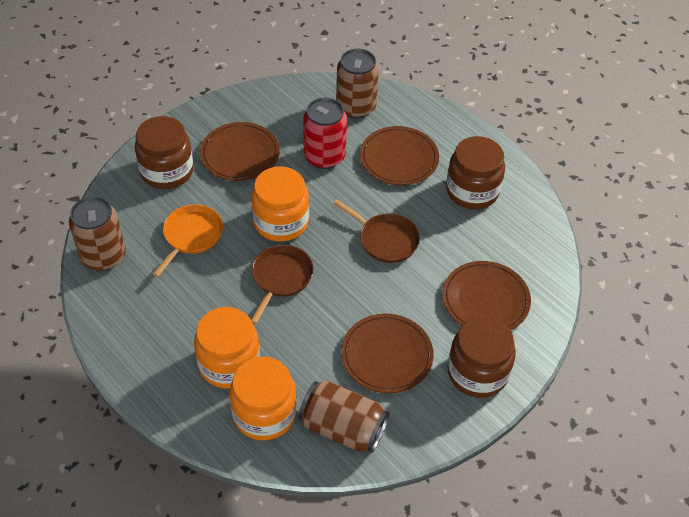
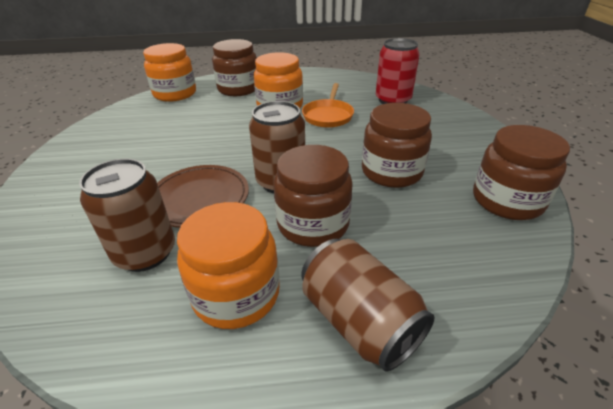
brown jar: 3 -> 4
brown pan: 2 -> 0
brown plate: 4 -> 1

